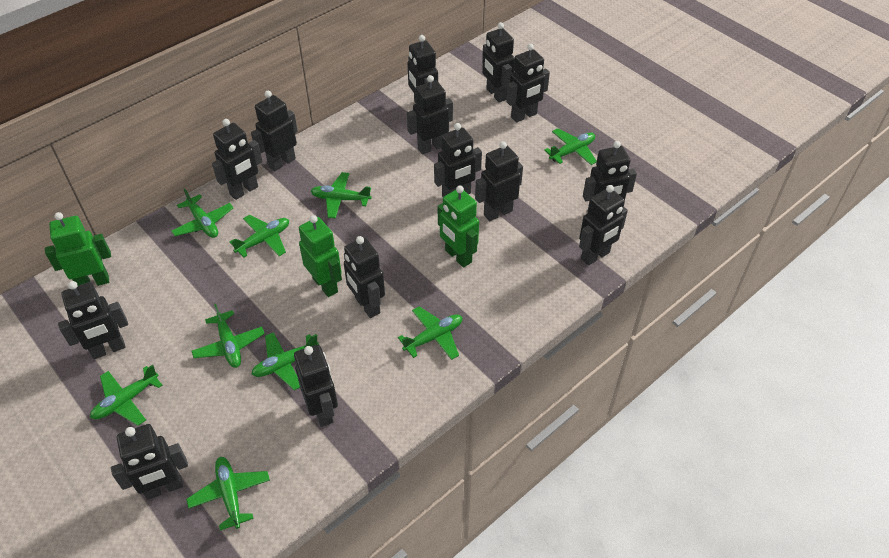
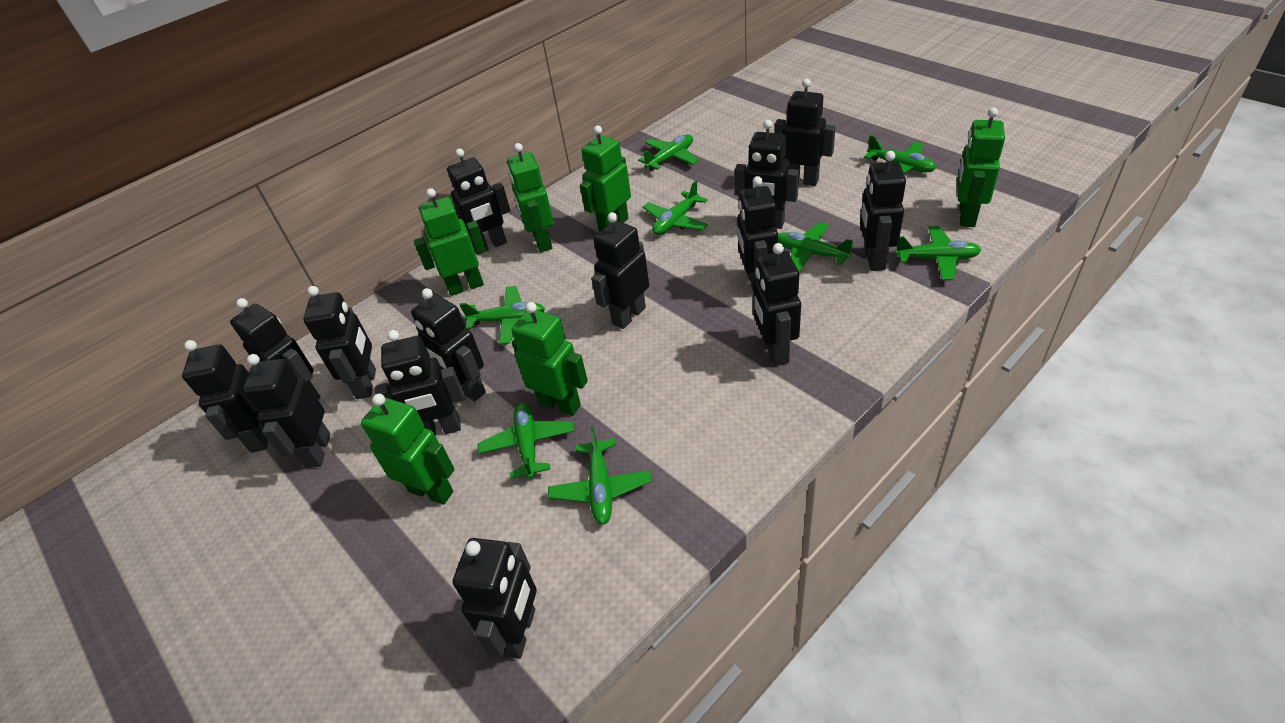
green plane: 9 -> 8
green robot: 3 -> 6

